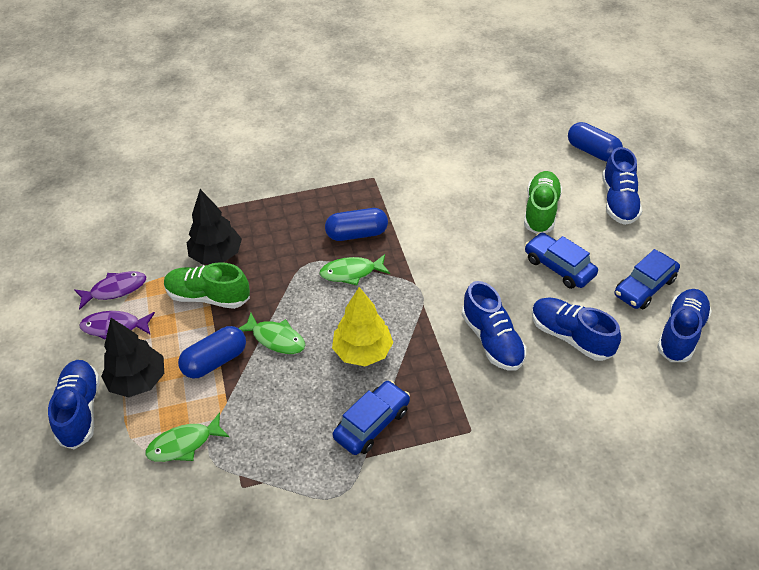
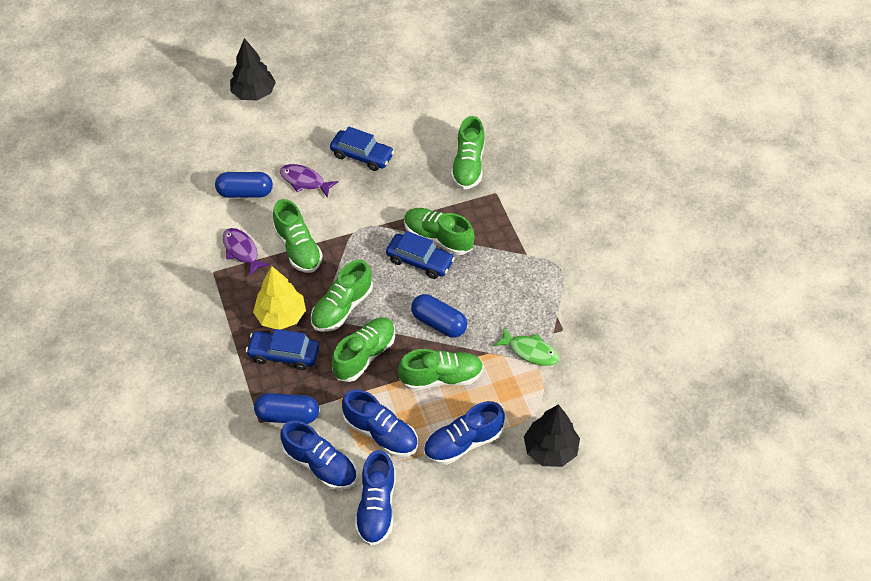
blue shoe: 5 -> 4
green fish: 3 -> 1
green shoe: 2 -> 6

